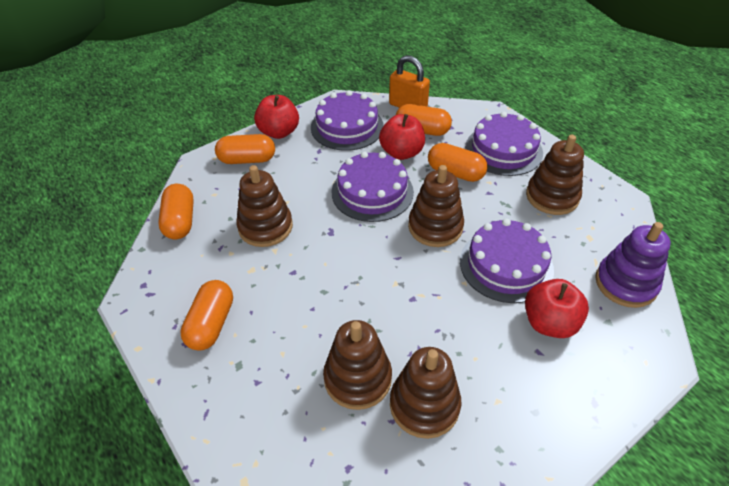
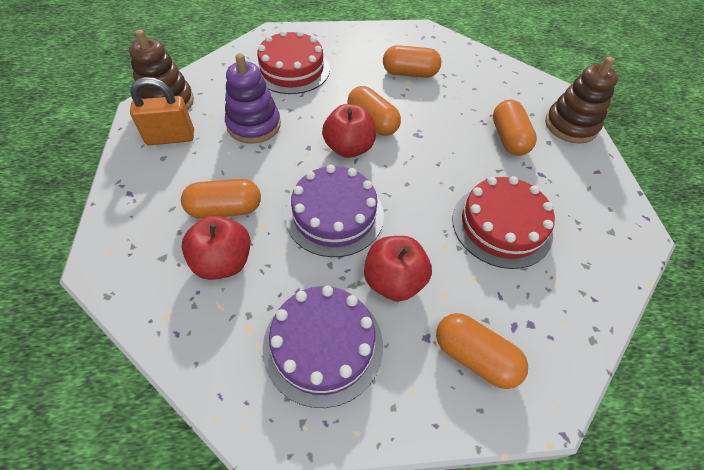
brown stacking toy: 5 -> 2
purple cake: 4 -> 2
red cake: 0 -> 2

